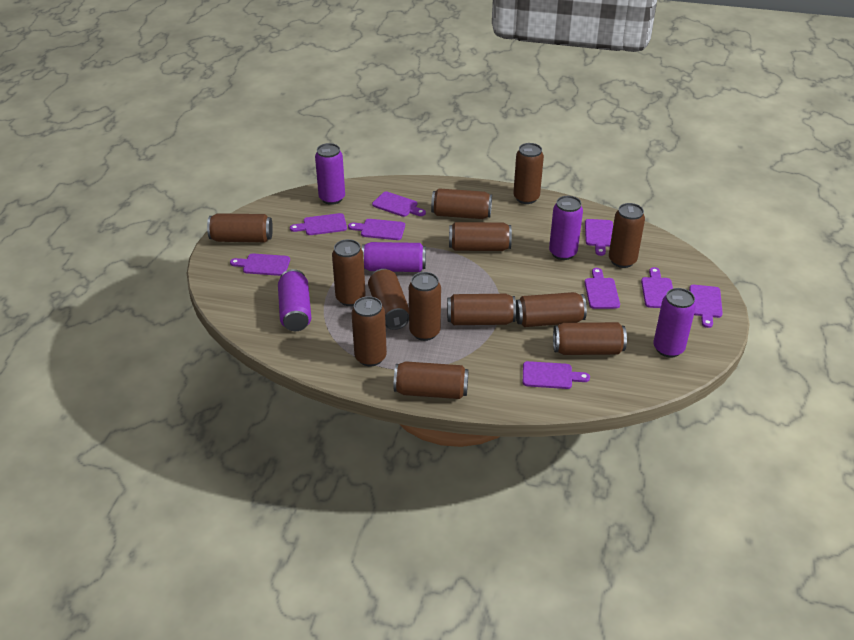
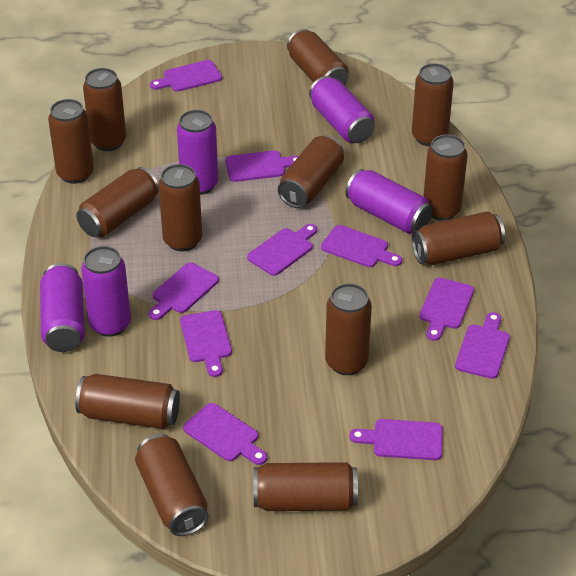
purple cutting board: 9 -> 10

